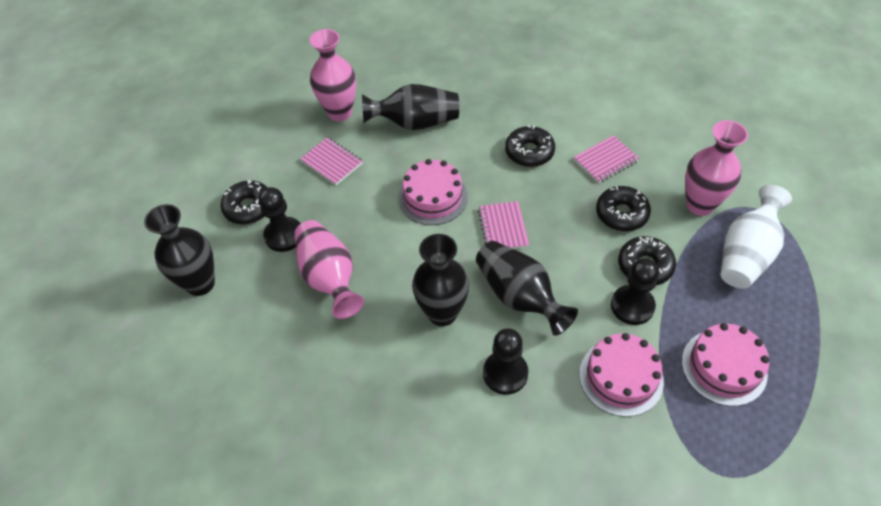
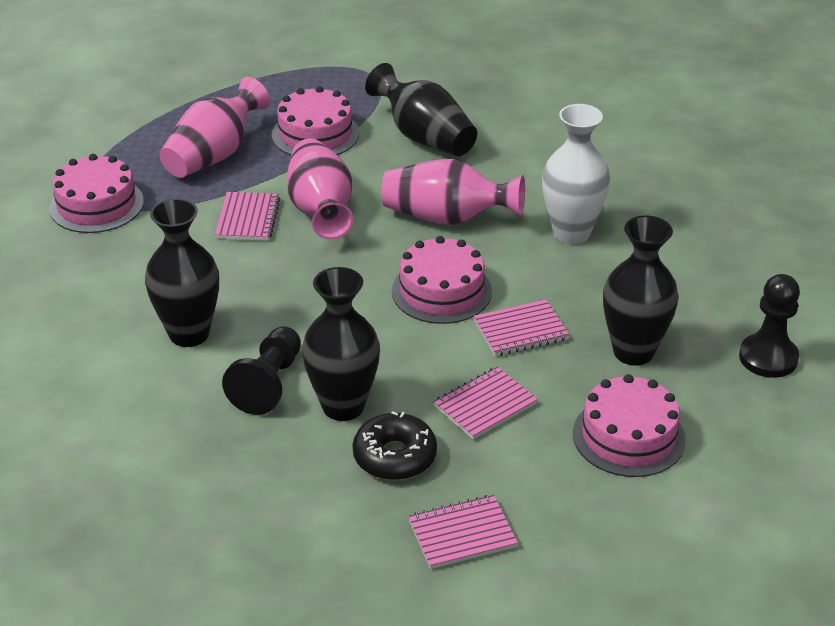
black donut: 4 -> 1
black pawn: 3 -> 2
pink cake: 3 -> 4
pink notebook: 3 -> 4

